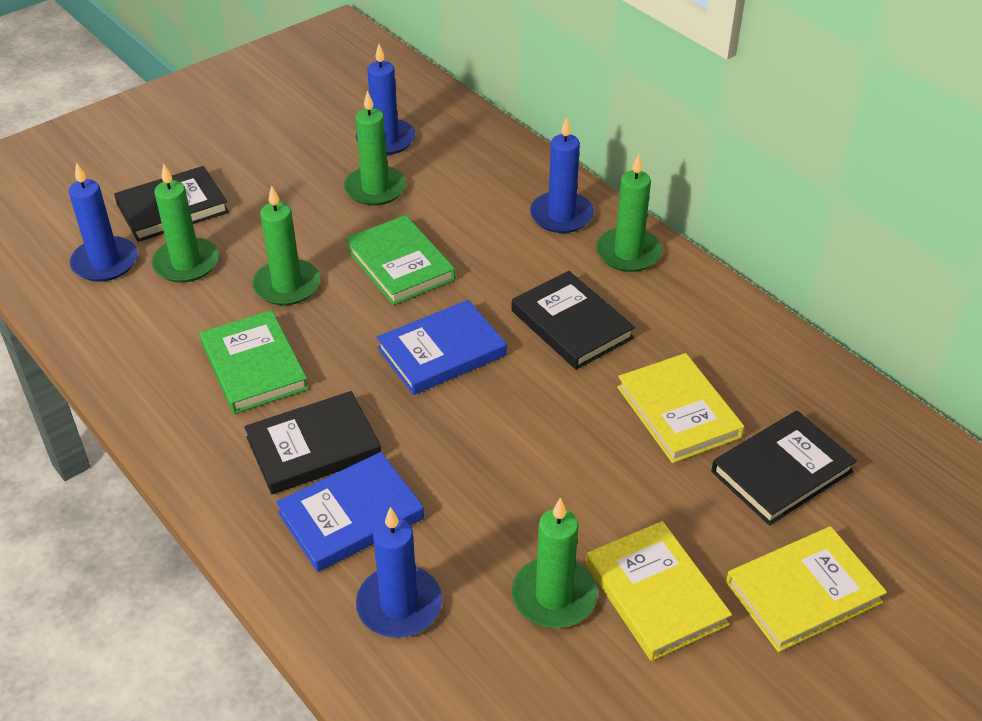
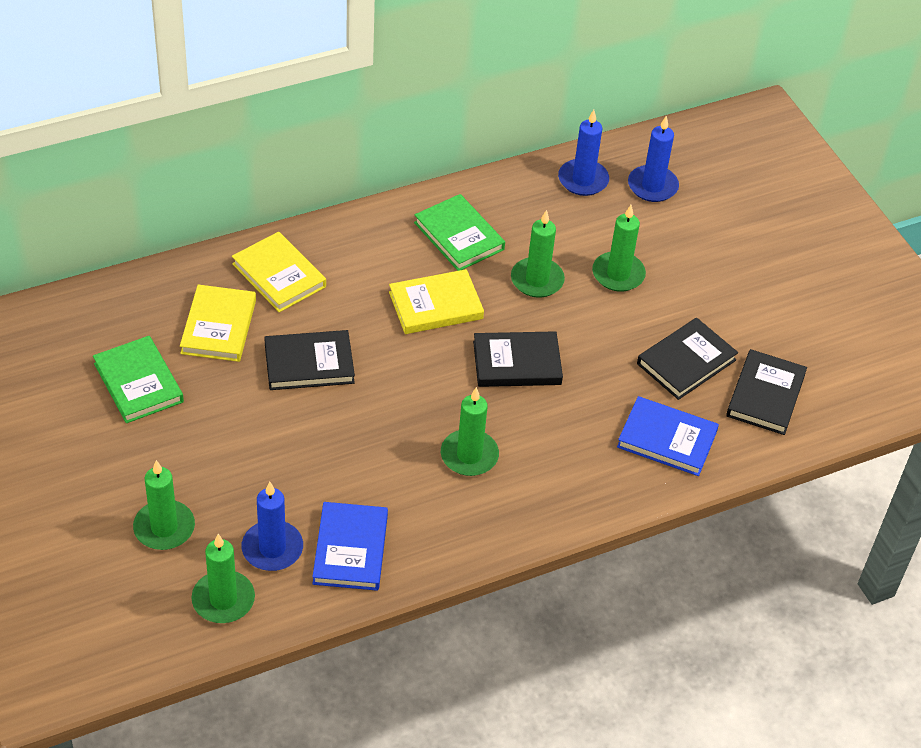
blue candle: 4 -> 3

